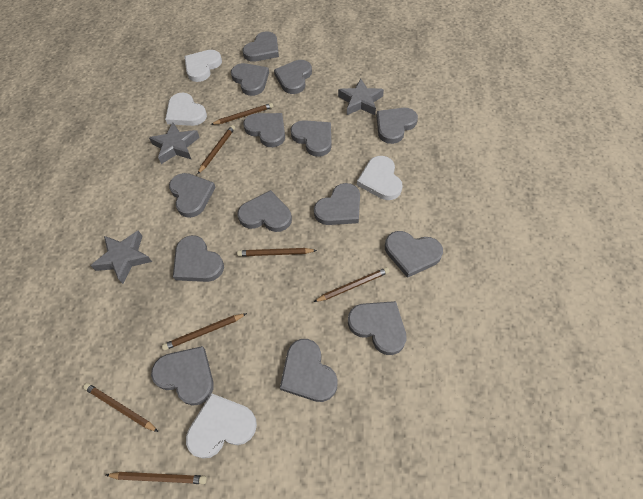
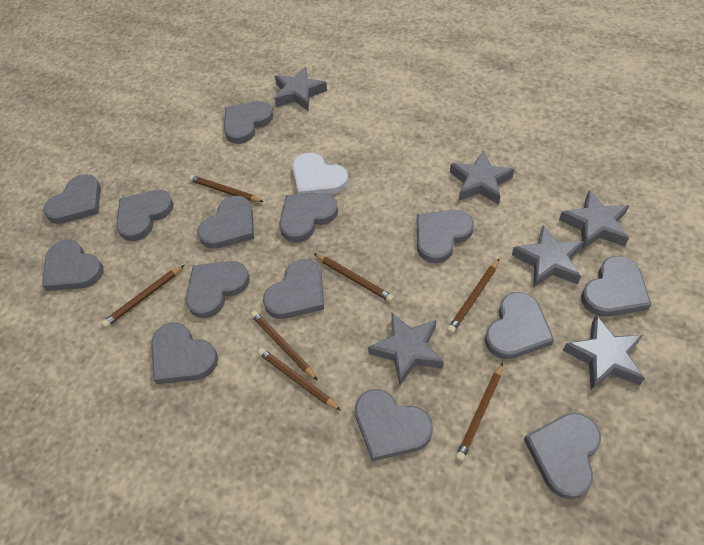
grey star: 3 -> 6
white heart: 4 -> 1

